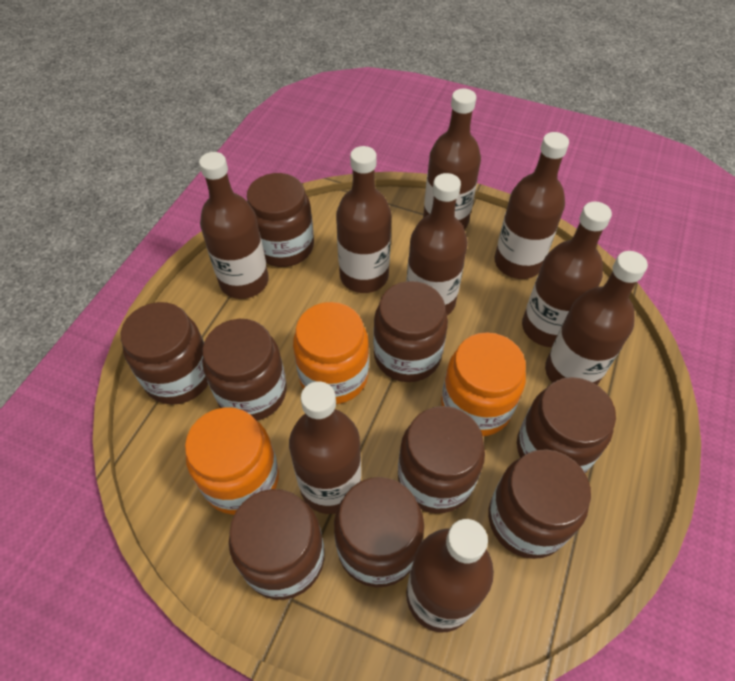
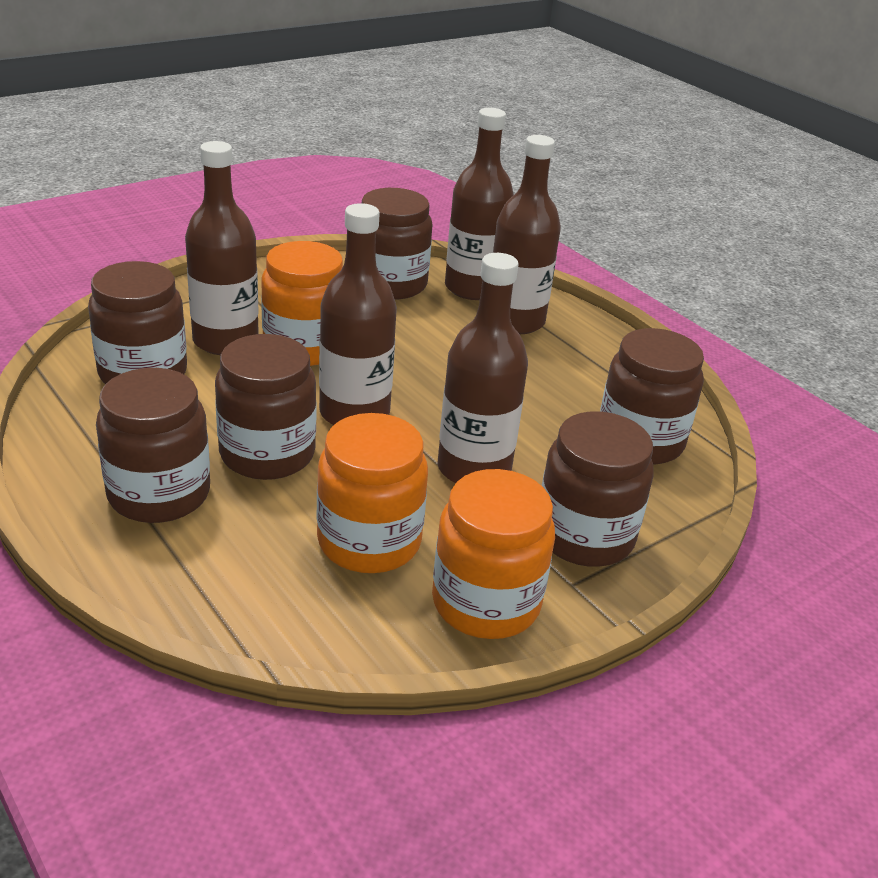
brown bottle: 9 -> 5
brown jar: 9 -> 6

